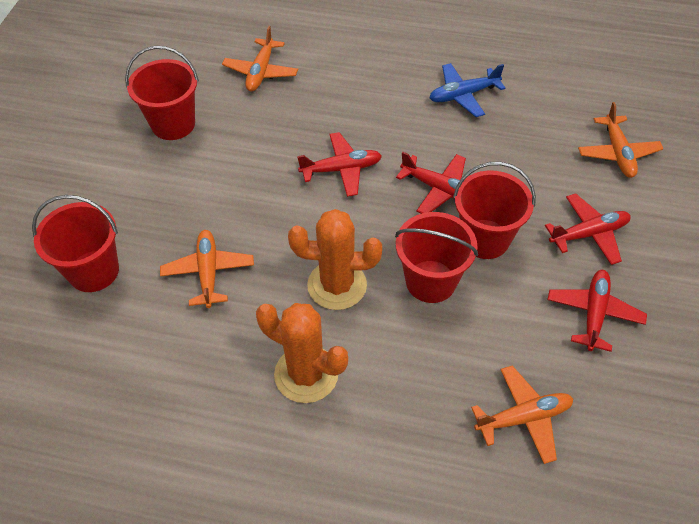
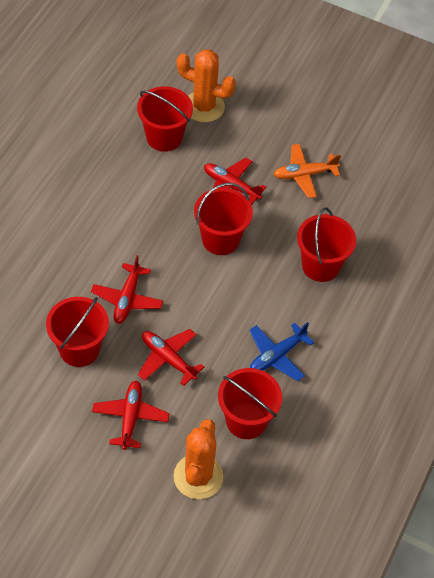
orange plane: 4 -> 1
red bucket: 4 -> 5

